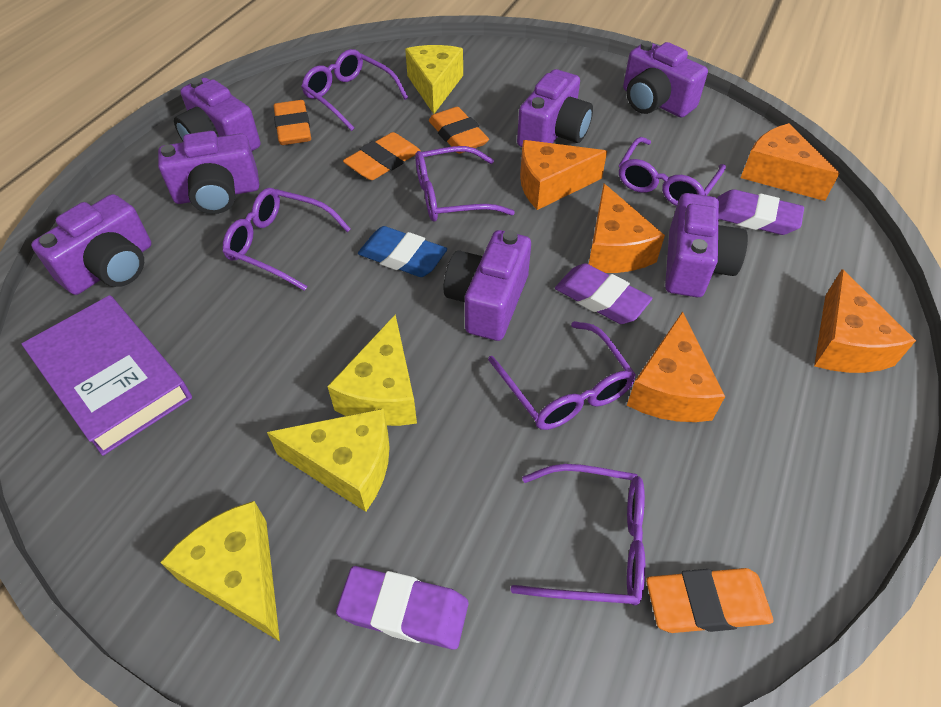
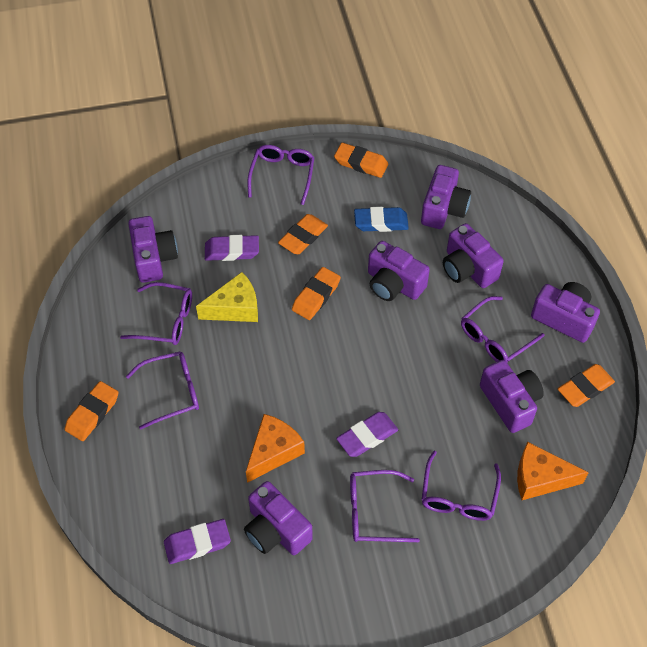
orange cheese: 5 -> 2
orange eraser: 4 -> 5
purple book: 1 -> 0
yellow cheese: 4 -> 1

